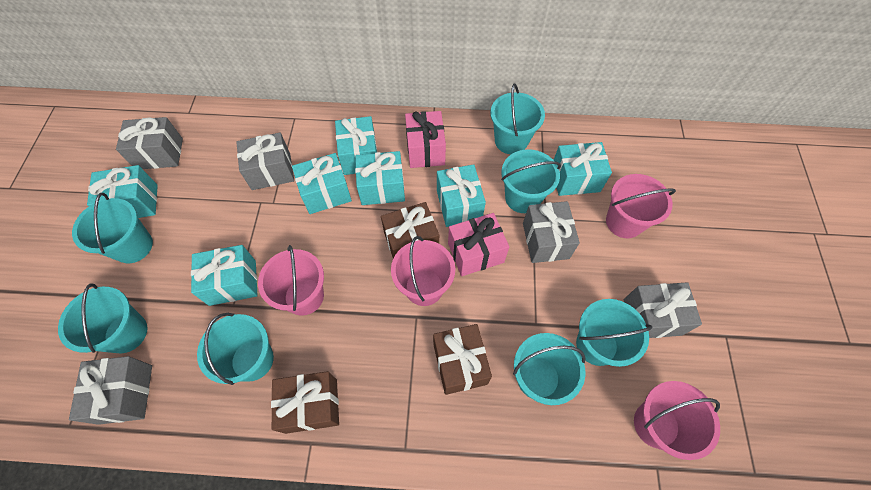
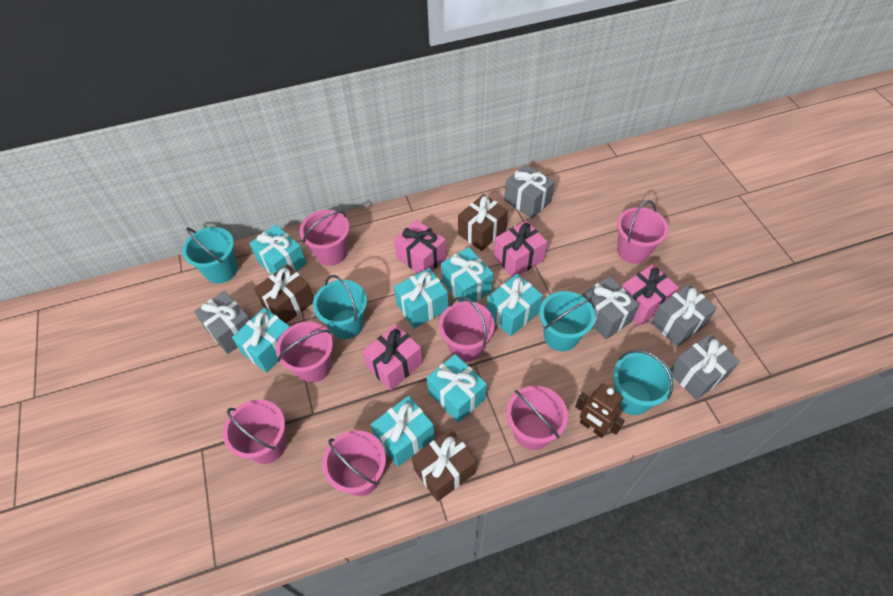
brown robot: 0 -> 1
pink bucket: 4 -> 7
pink gift: 2 -> 4
turquoise bucket: 7 -> 4

